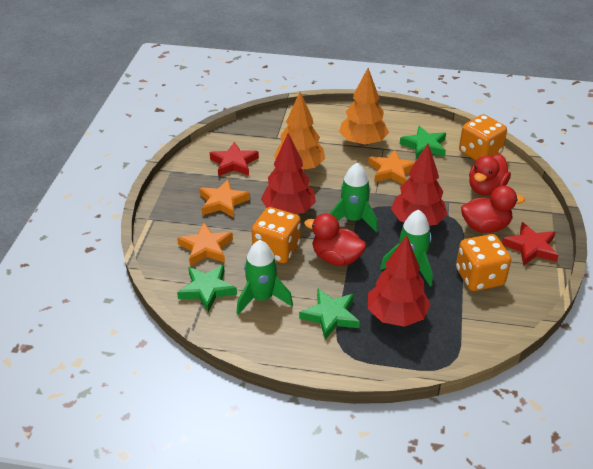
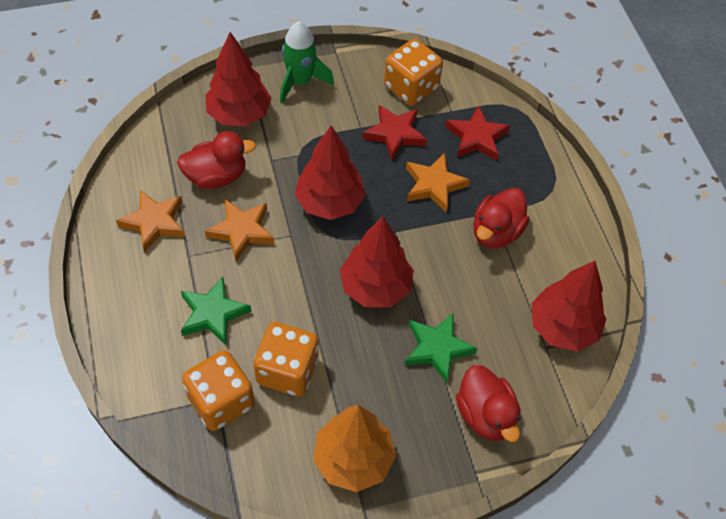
green rocket: 3 -> 1
green star: 3 -> 2
orange tree: 2 -> 1
red tree: 3 -> 4

